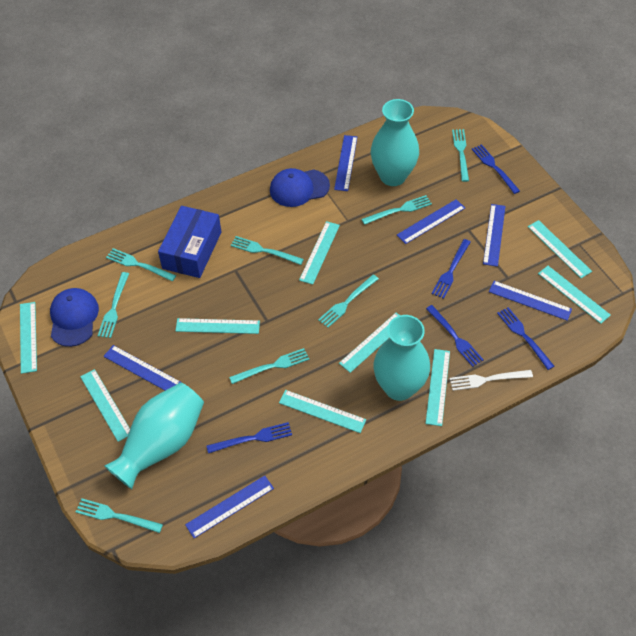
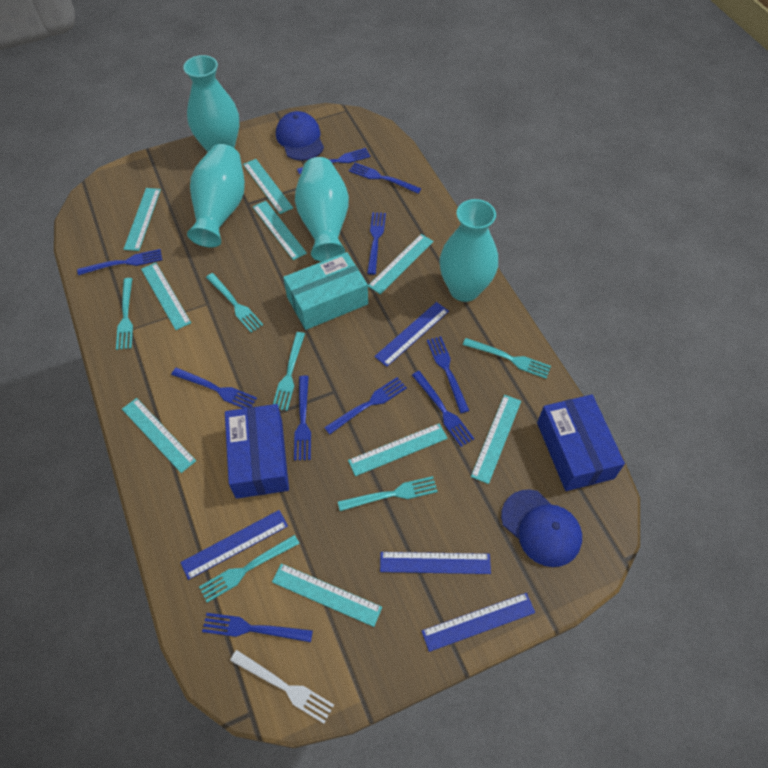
blue box: 1 -> 2
blue fork: 5 -> 10
blue ruler: 6 -> 4
turquoise box: 0 -> 1
turquoise fork: 8 -> 6
turquoise vase: 3 -> 4

